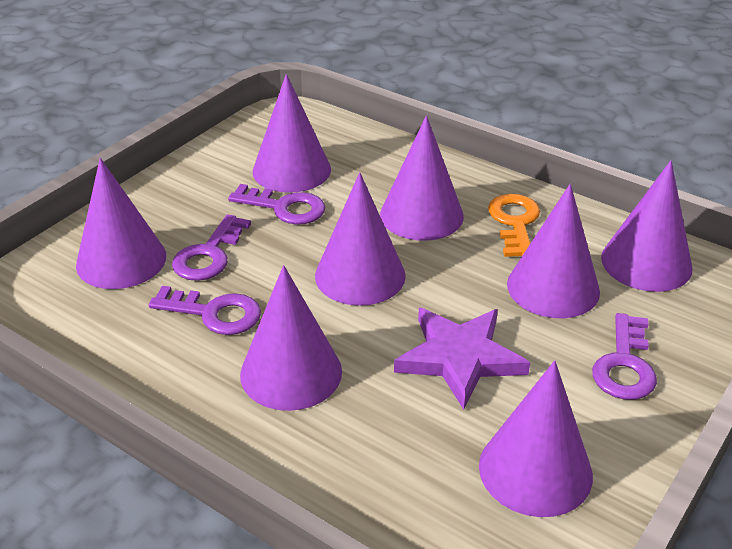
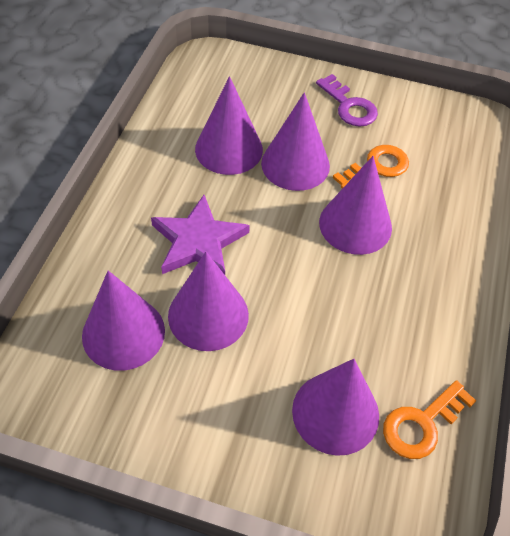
orange key: 1 -> 2
purple cone: 8 -> 6
purple key: 4 -> 1

